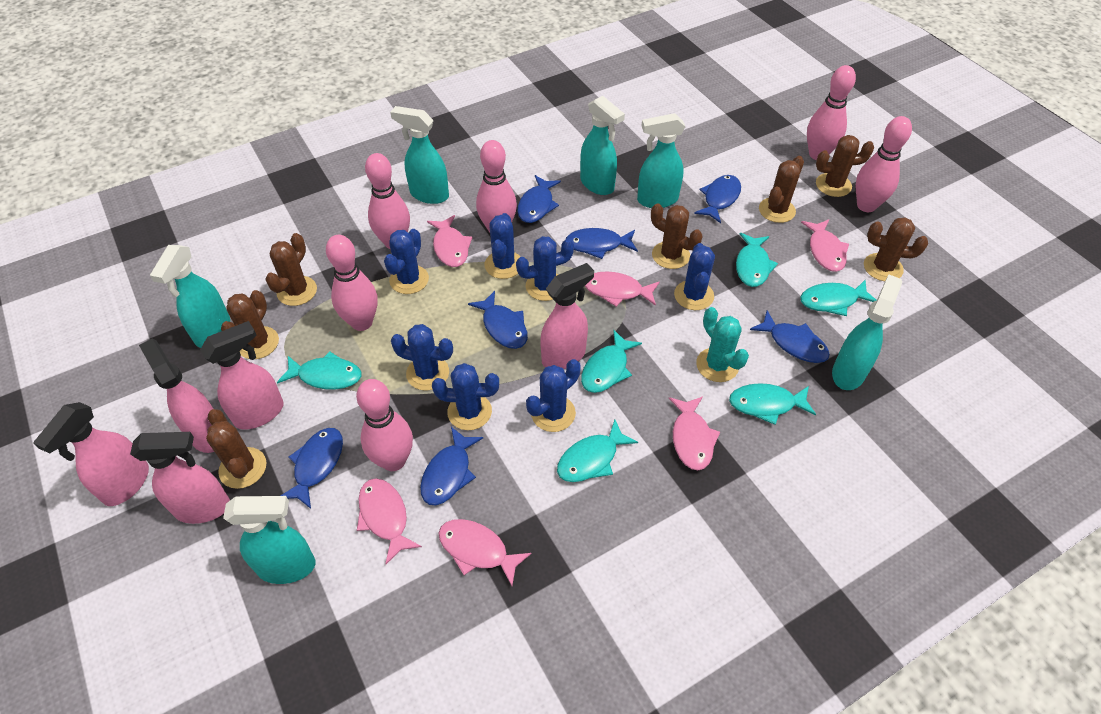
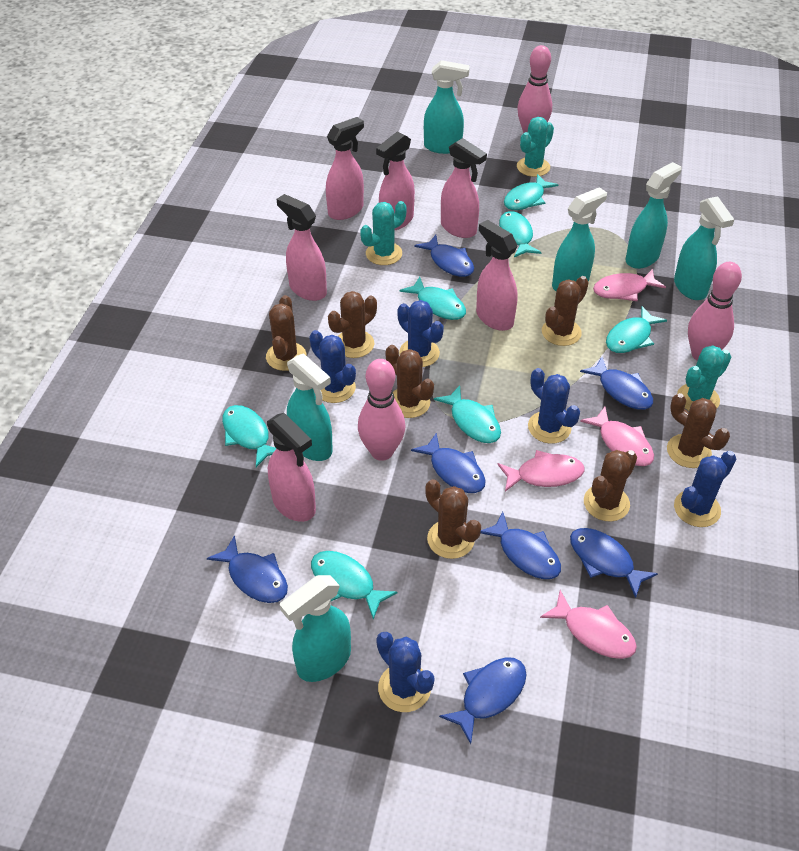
blue cactus: 7 -> 5
pink bowling pin: 6 -> 3
pink fish: 6 -> 4
pink spray bottle: 5 -> 6
turquoise cactus: 1 -> 3
turquoise fish: 6 -> 7

